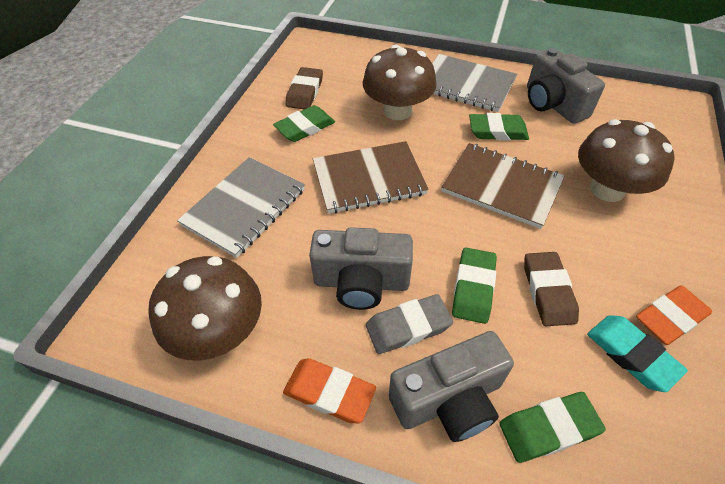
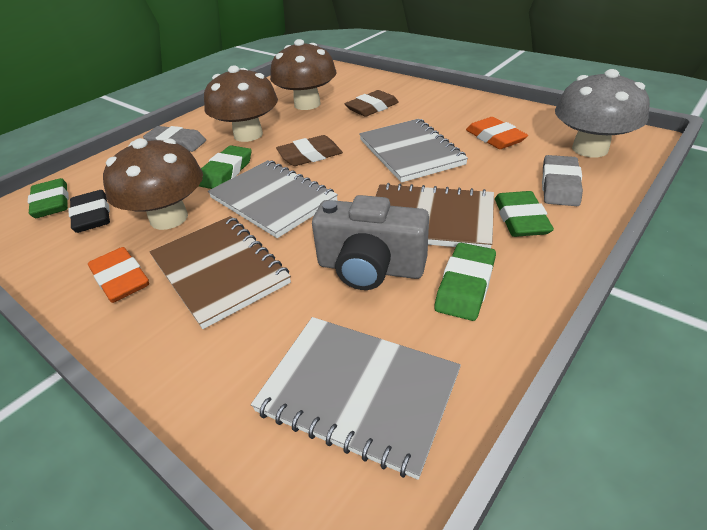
black eraser: 0 -> 1
grey camera: 3 -> 1
grey eraser: 1 -> 2
grey mushroom: 0 -> 1
grey notebook: 2 -> 3
turquoise eraser: 1 -> 0

